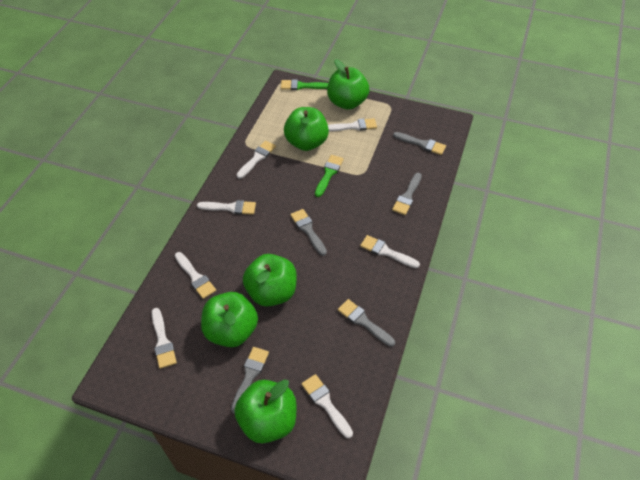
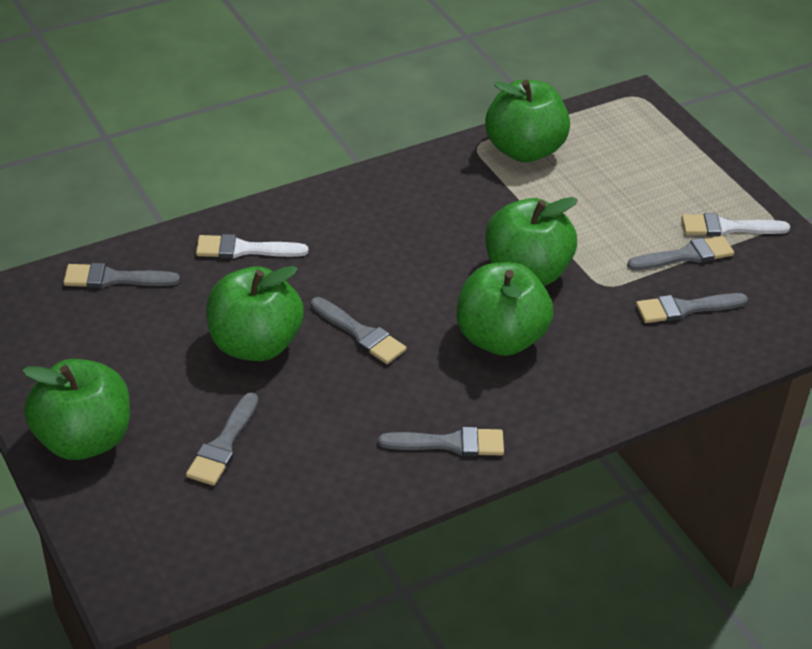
green brush: 2 -> 0
grey brush: 5 -> 6
white brush: 7 -> 2

